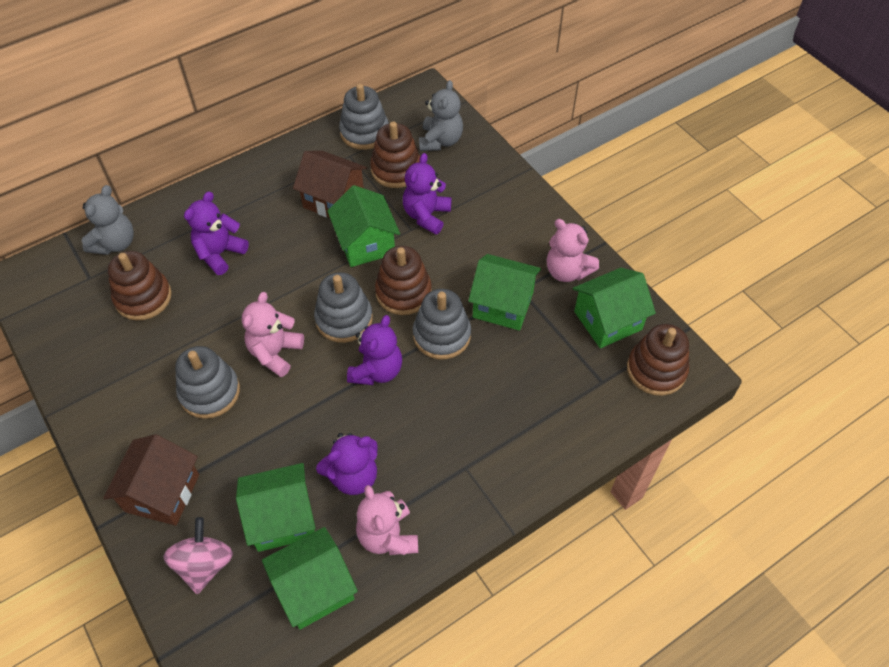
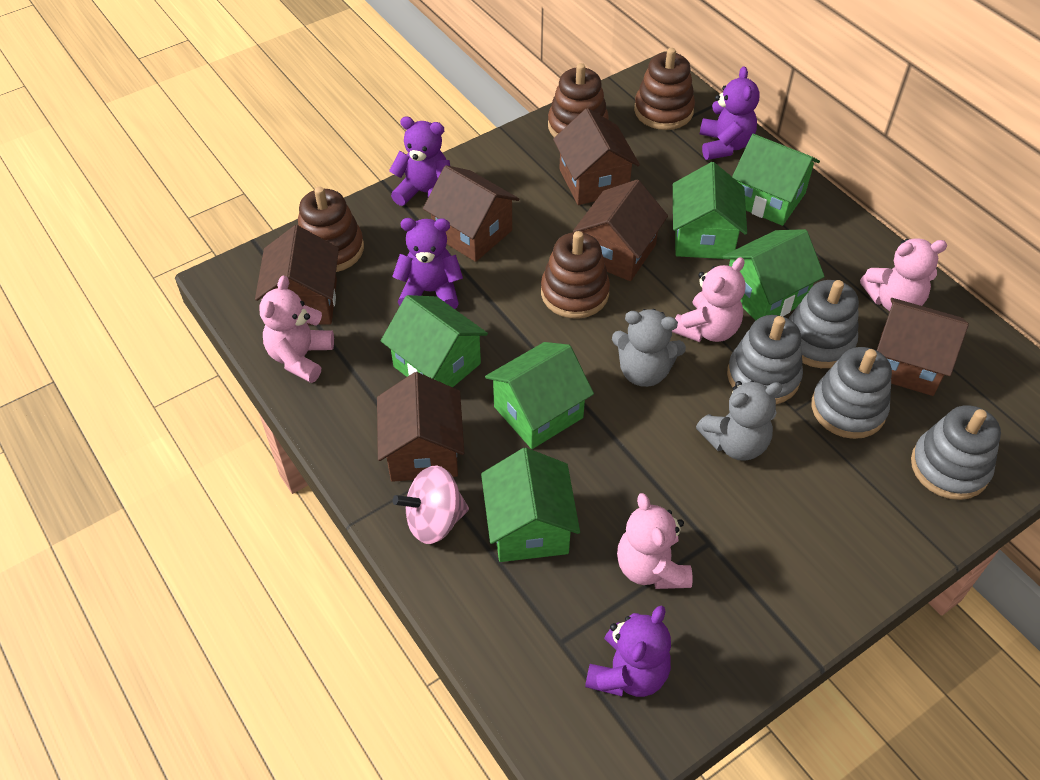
brown house: 2 -> 6
green house: 5 -> 6
pink teddy bear: 3 -> 4

